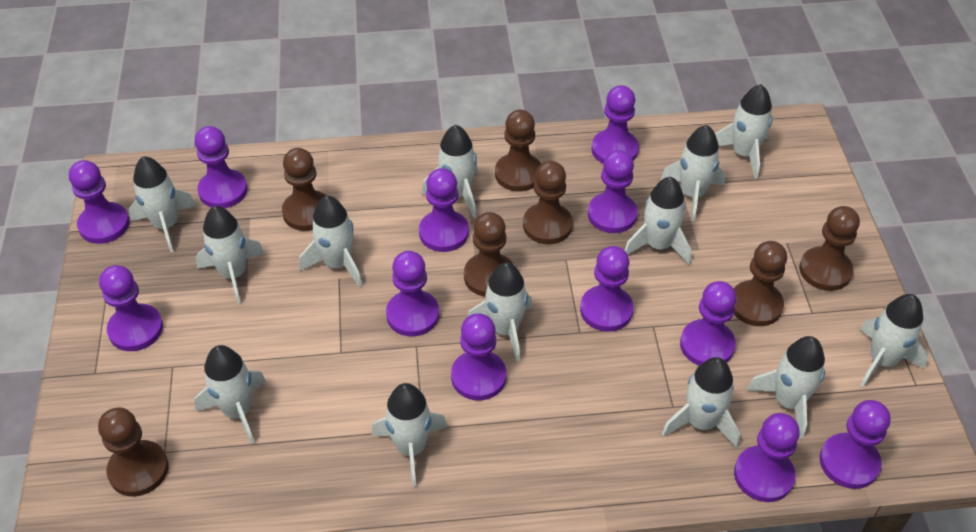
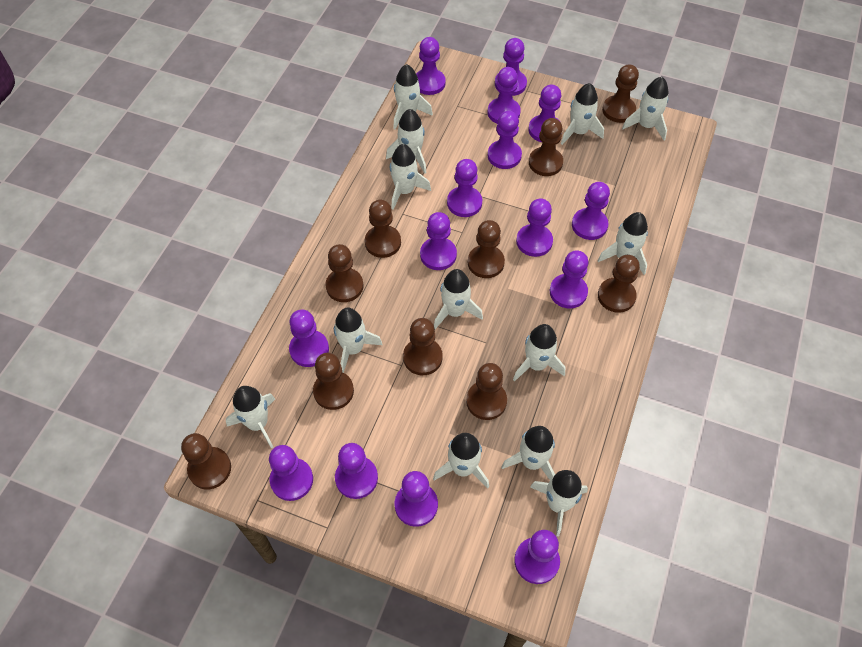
brown pawn: 7 -> 10
purple pawn: 12 -> 15

